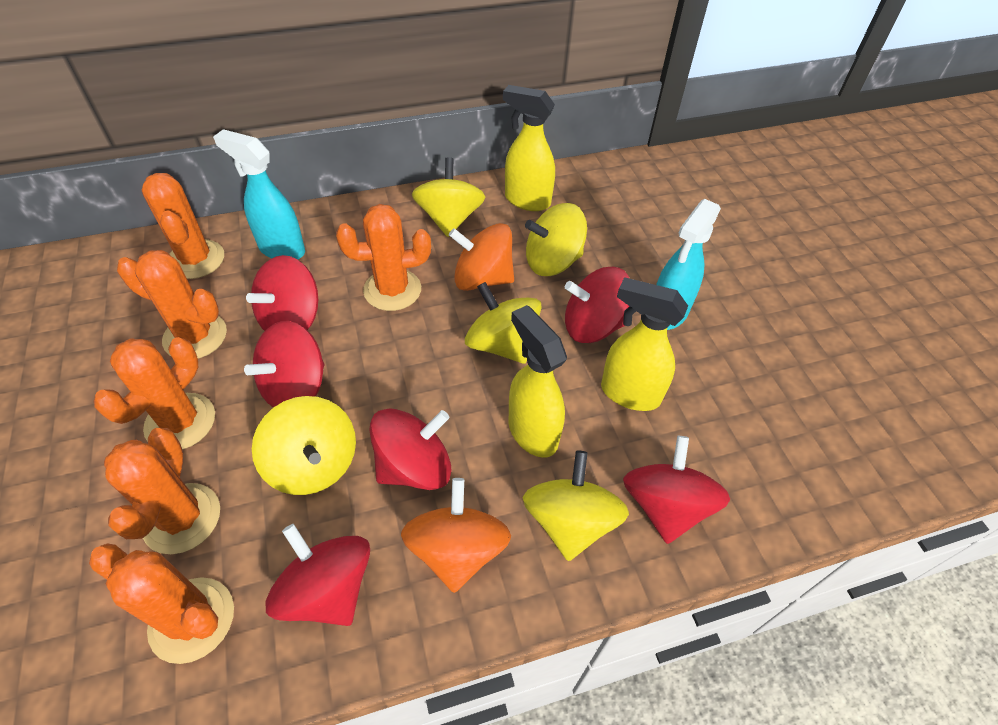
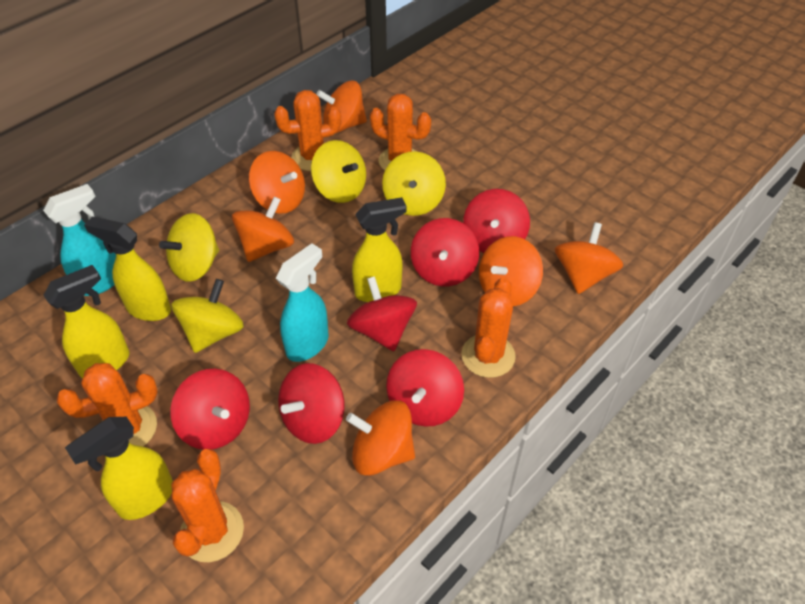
orange cactus: 6 -> 5
orange spinning top: 2 -> 6
yellow spinning top: 5 -> 4
yellow spray bottle: 3 -> 4

